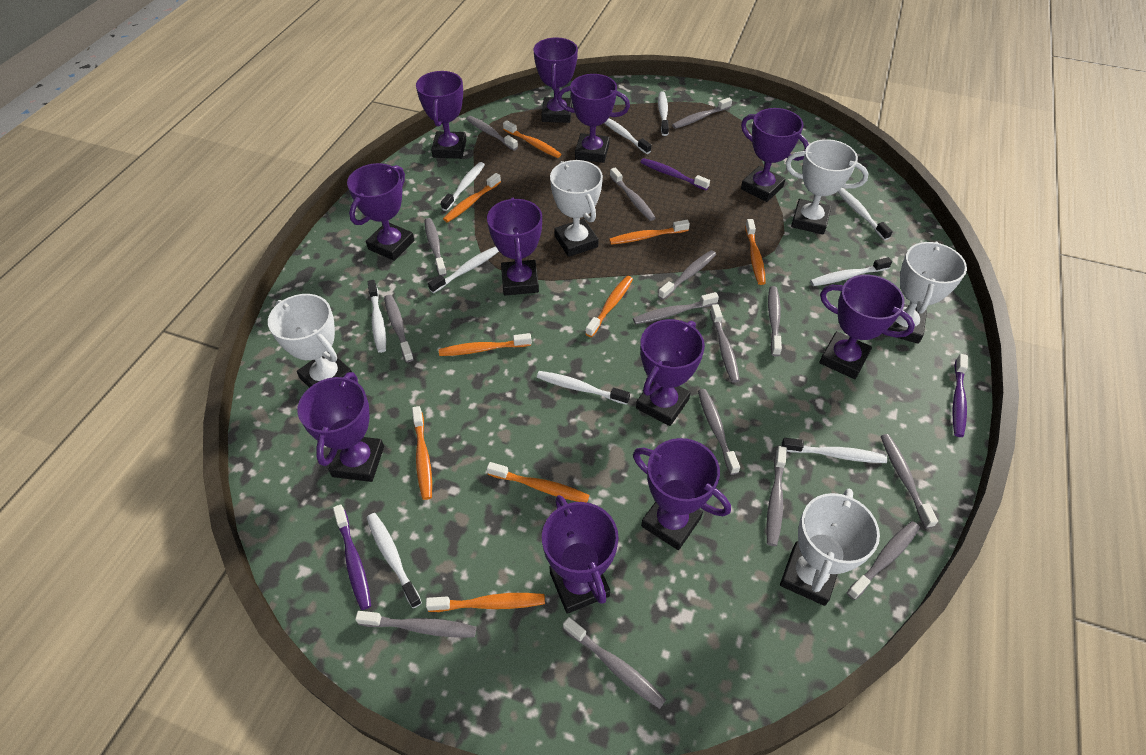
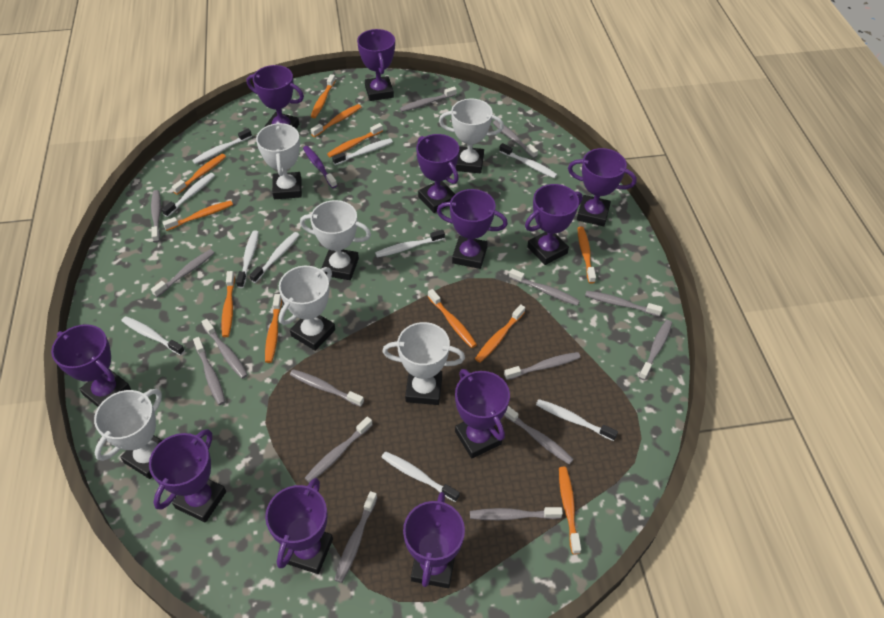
orange toothbrush: 9 -> 11
purple toothbrush: 3 -> 1
white trophy: 5 -> 6

